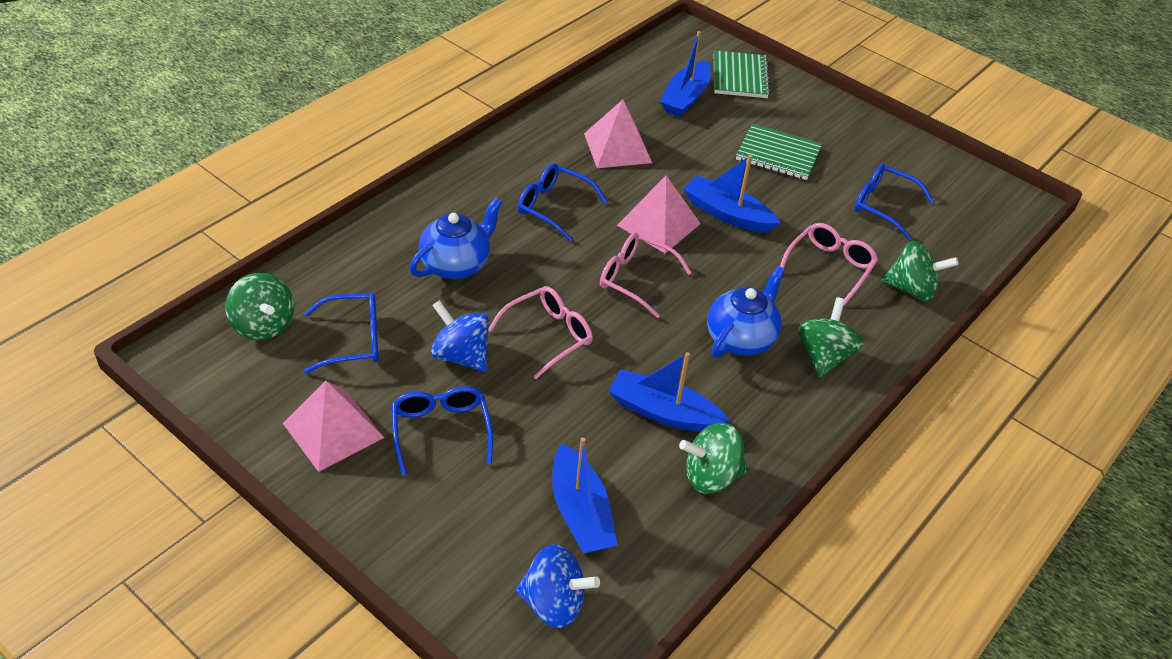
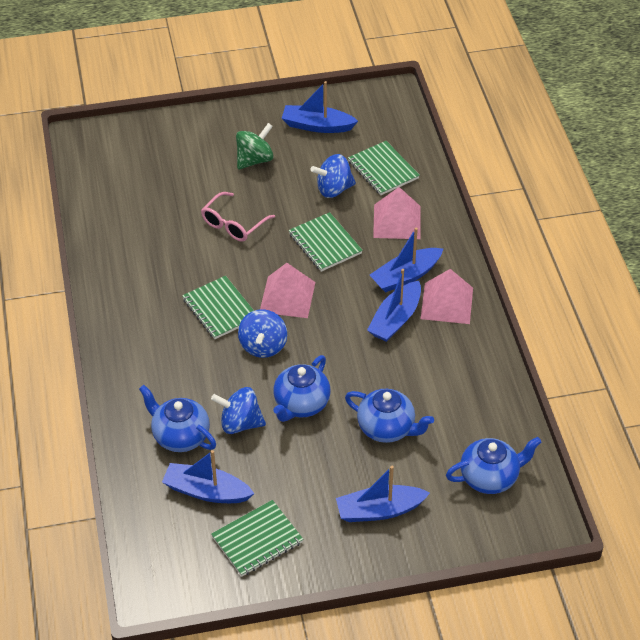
blue boat: 4 -> 5
blue glasses: 4 -> 0
blue spinning top: 2 -> 3
blue teapot: 2 -> 4
green notebook: 2 -> 4
green spinning top: 4 -> 1
pink glasses: 3 -> 1

